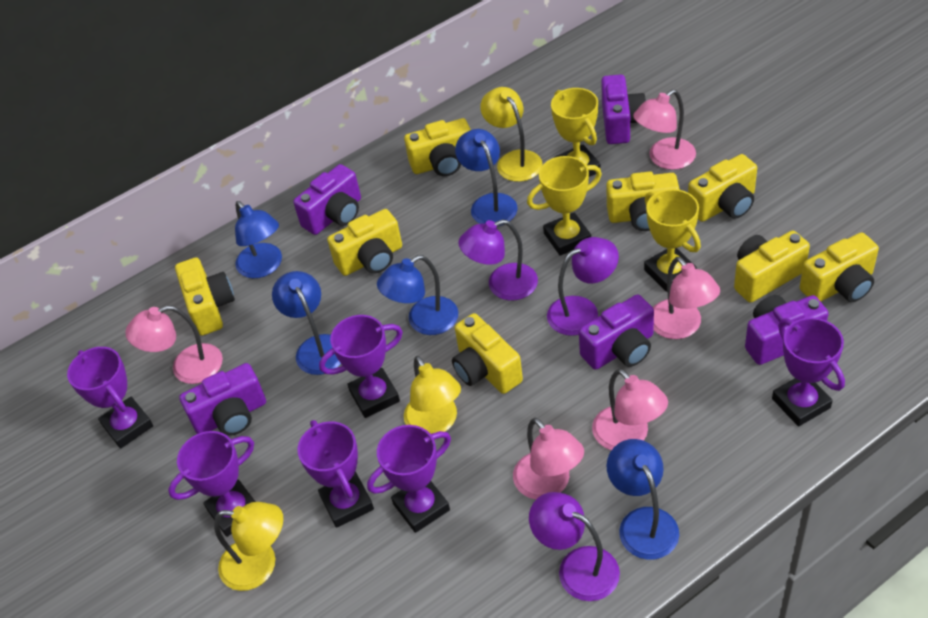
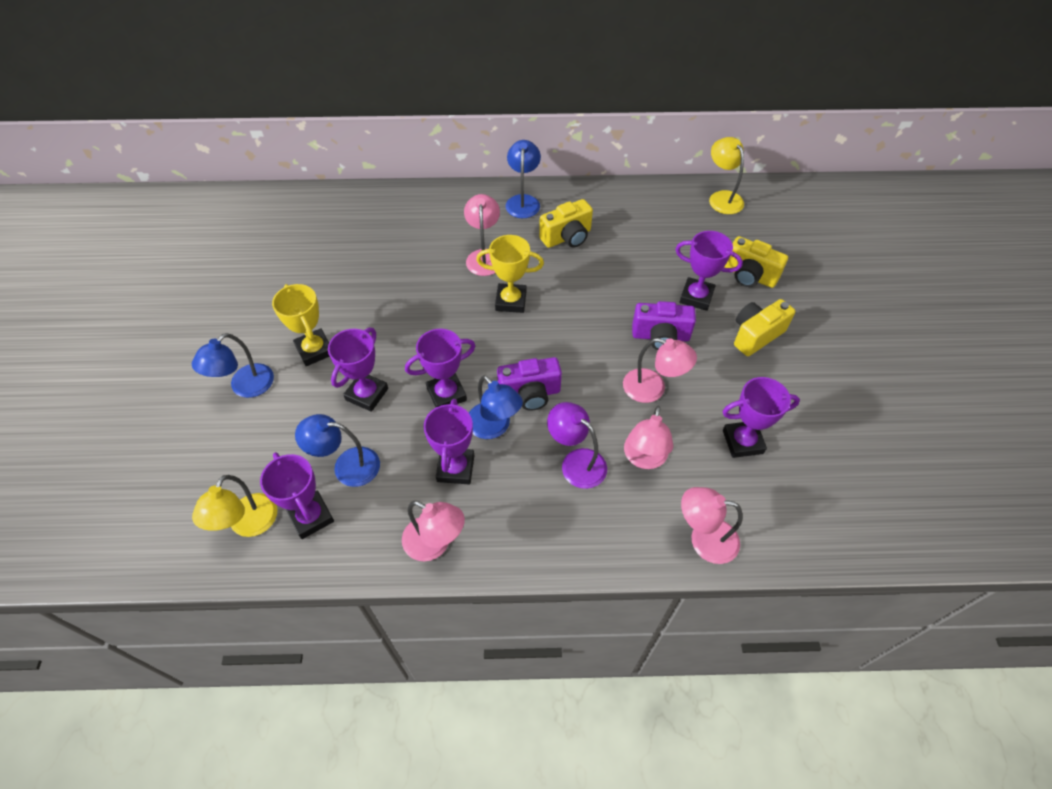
blue lamp: 5 -> 4
purple camera: 5 -> 2
purple lamp: 3 -> 1
yellow camera: 8 -> 3
yellow lamp: 3 -> 2
yellow trophy: 3 -> 2

